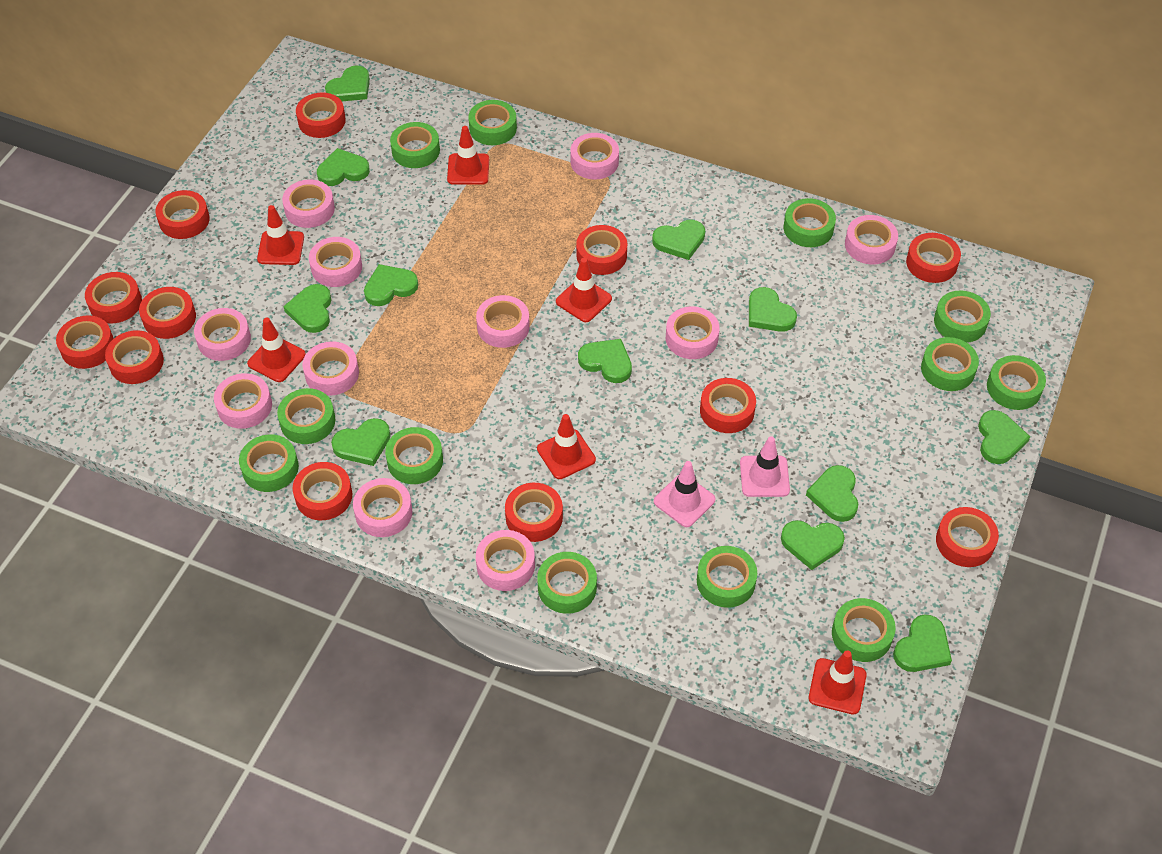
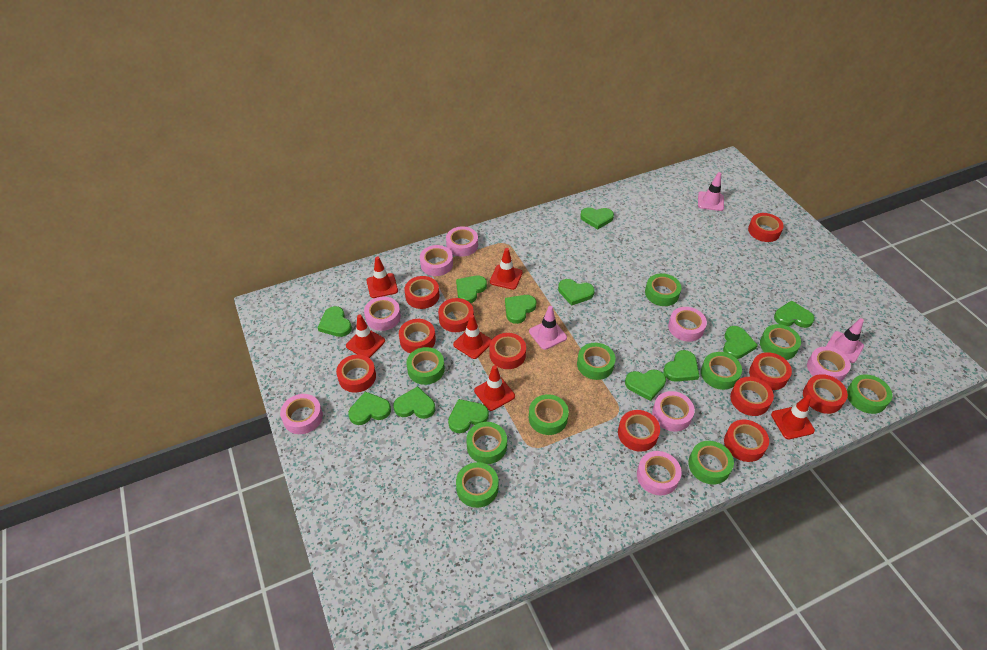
green tape: 12 -> 10
pink tape: 11 -> 8
pink traffic cone: 2 -> 3
red tape: 12 -> 11

